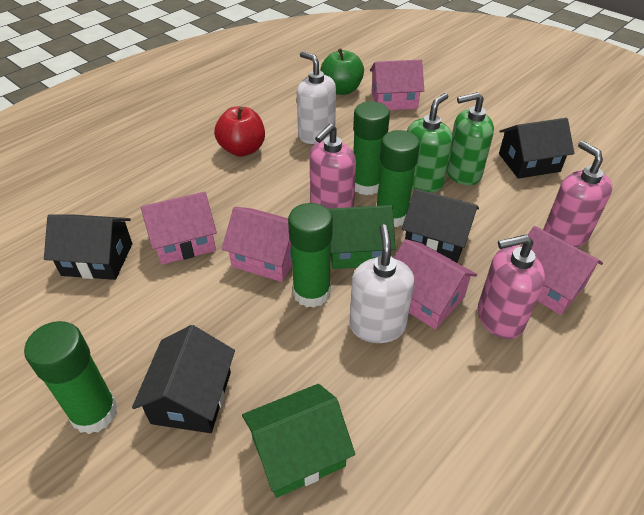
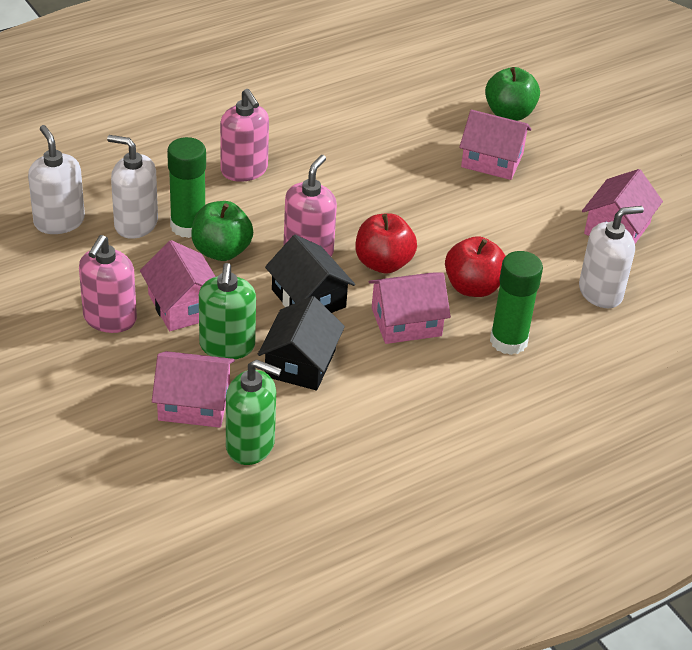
black house: 4 -> 2
green apple: 1 -> 2
green glue stick: 4 -> 2
green house: 2 -> 0
red apple: 1 -> 2
white soap dispenser: 2 -> 3

